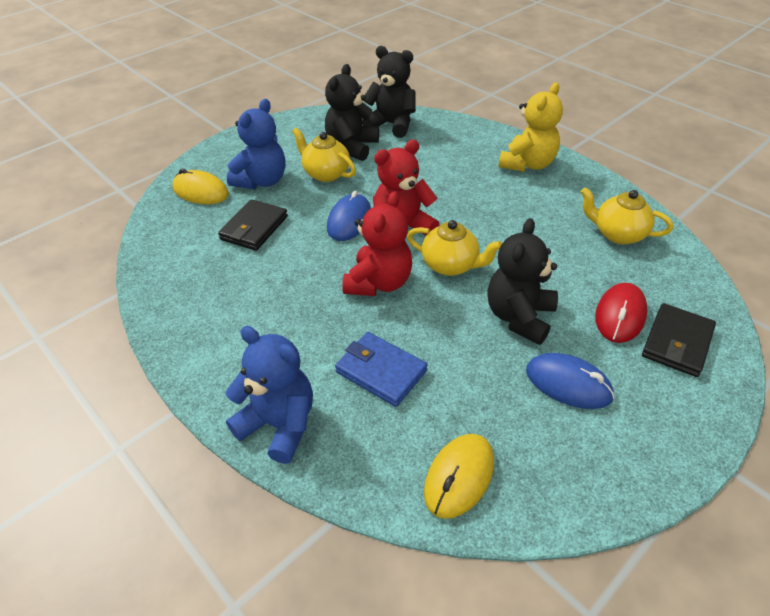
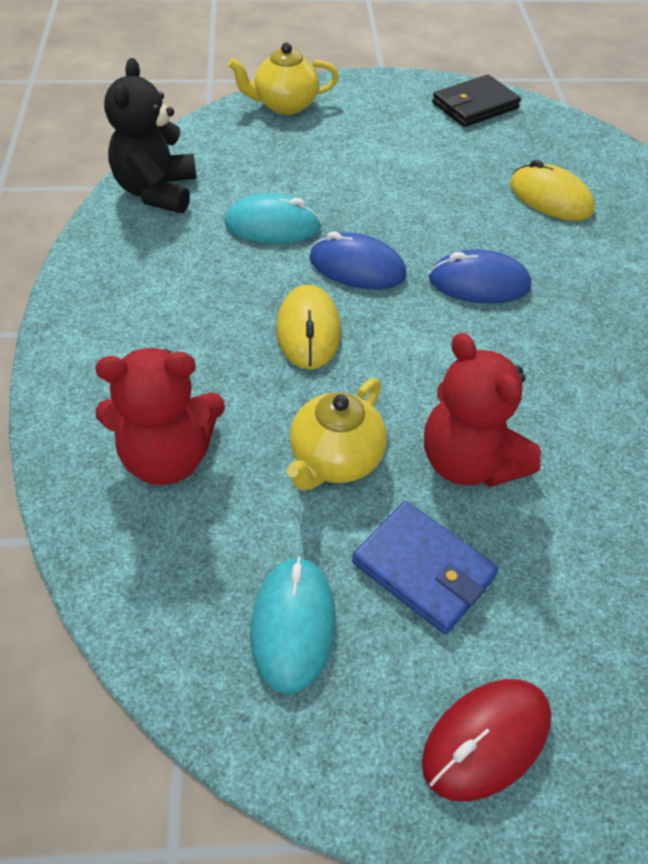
black teddy bear: 3 -> 1
black wallet: 2 -> 1
blue teddy bear: 2 -> 0
turquoise mouse: 0 -> 2
yellow teapot: 3 -> 2
yellow teddy bear: 1 -> 0

